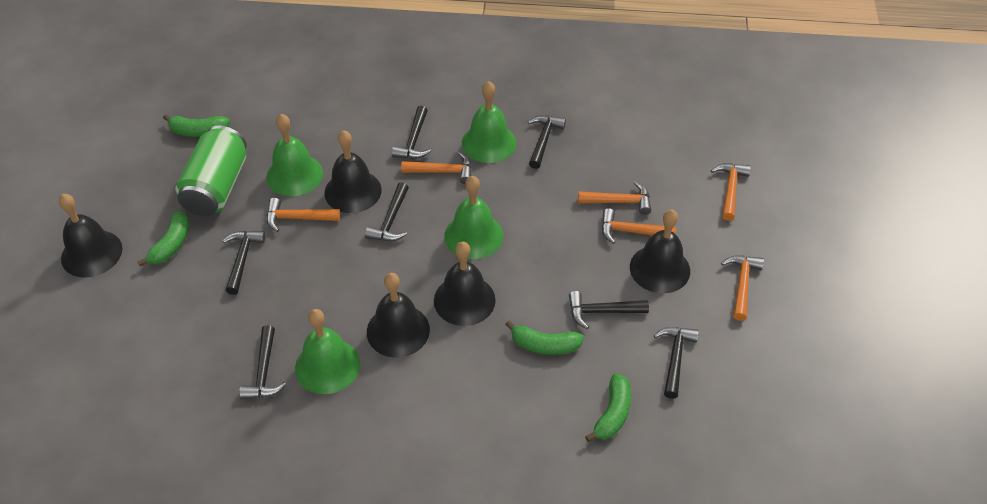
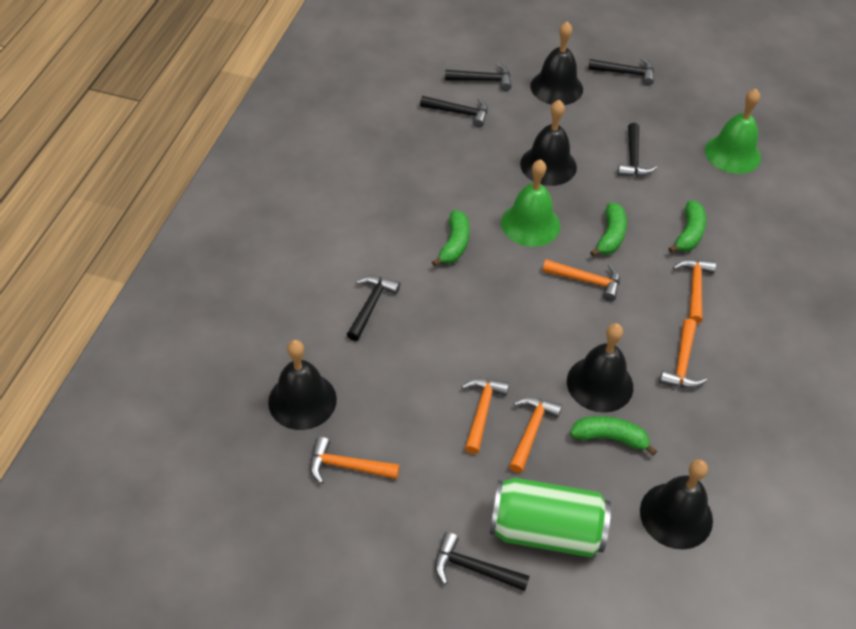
black hammer: 7 -> 6
green bell: 4 -> 2

